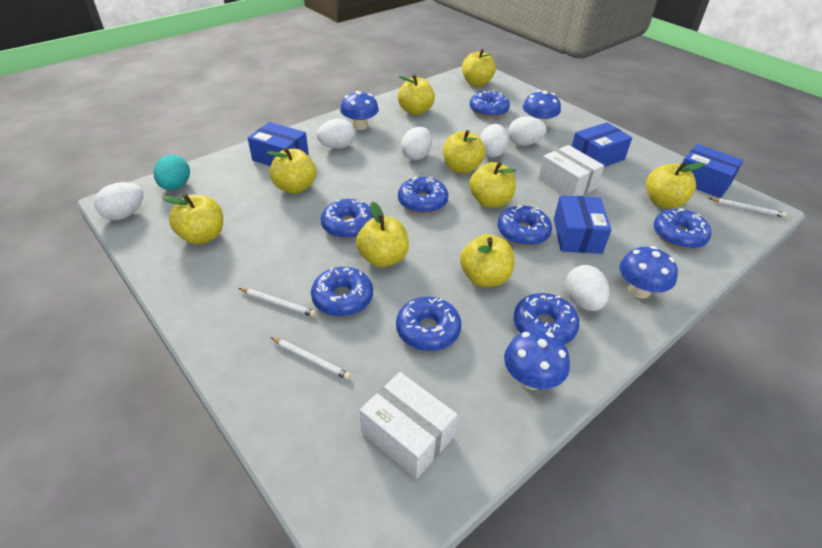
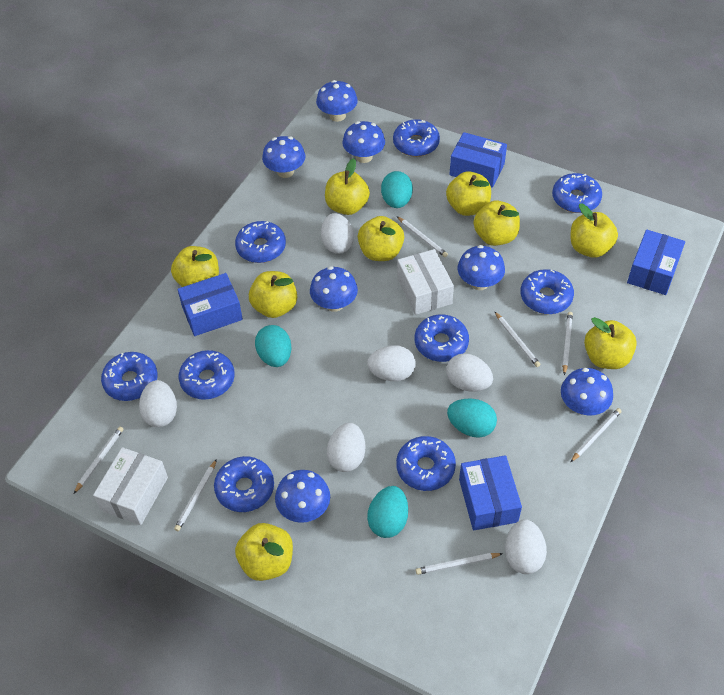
blue donut: 8 -> 9
blue mushroom: 4 -> 7
turquoise egg: 1 -> 4
white pencil: 3 -> 7

